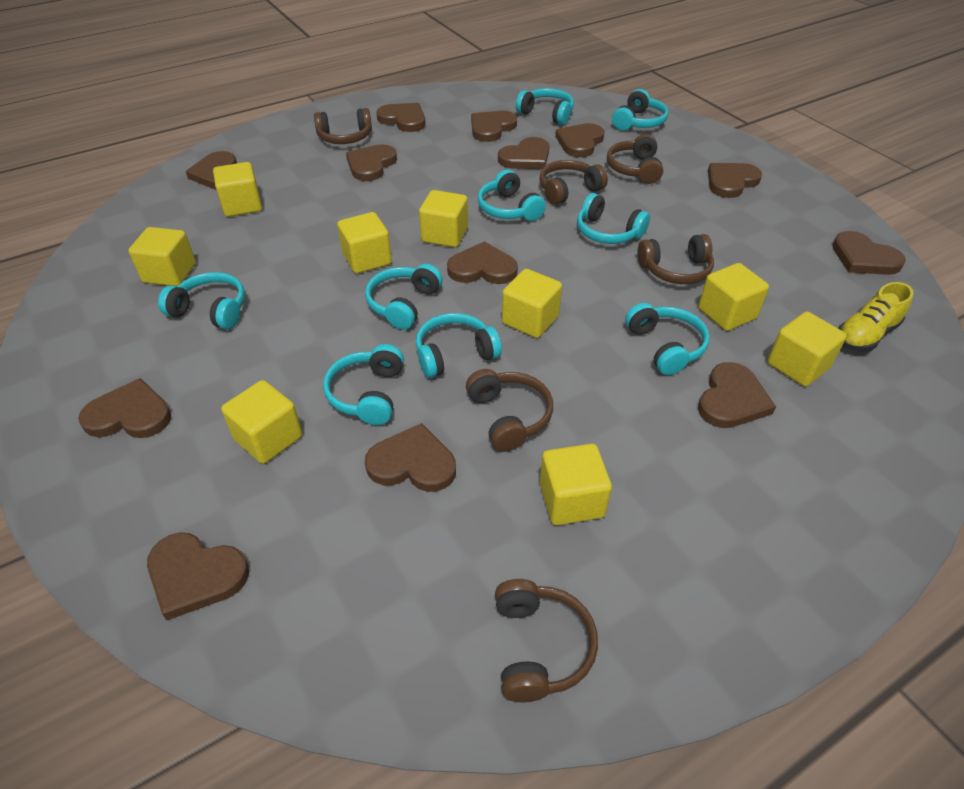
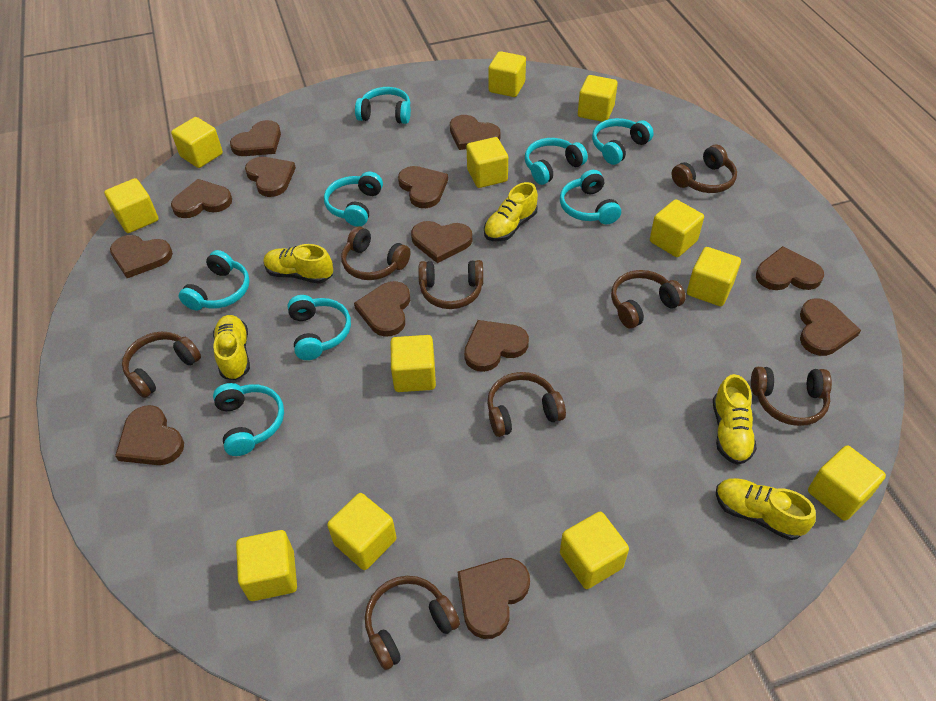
brown headphones: 6 -> 8
turquoise headphones: 9 -> 8
yellow cube: 9 -> 12
yellow shoe: 1 -> 5

